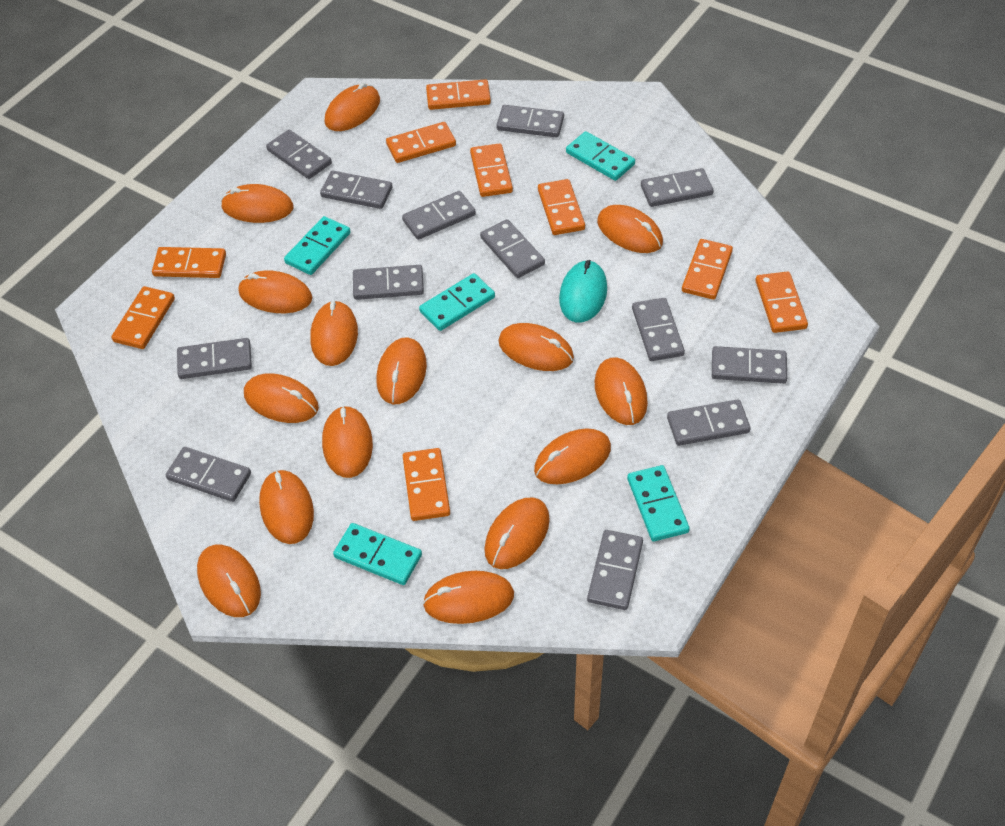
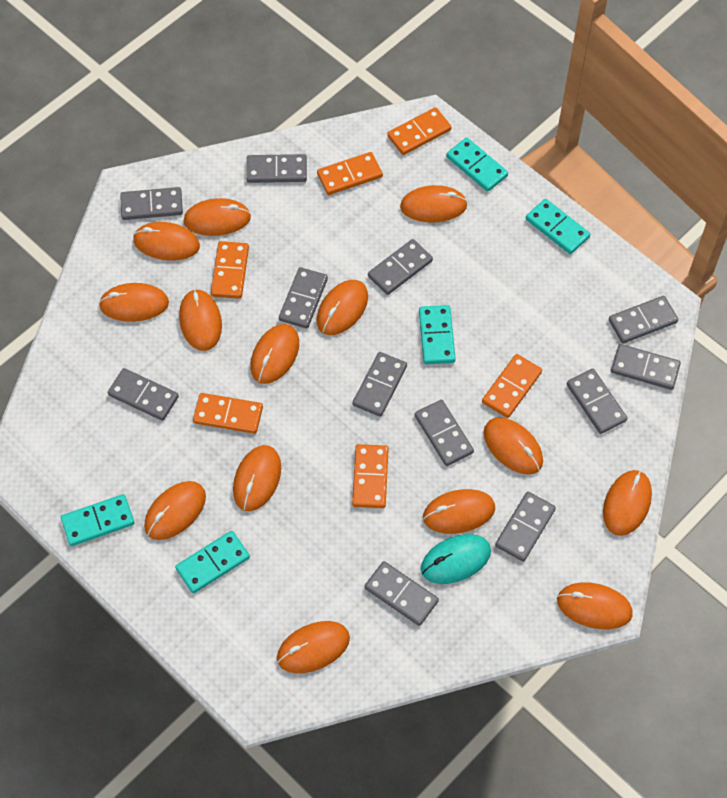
grey domino: 13 -> 12
orange domino: 9 -> 6
orange mouse: 15 -> 14

